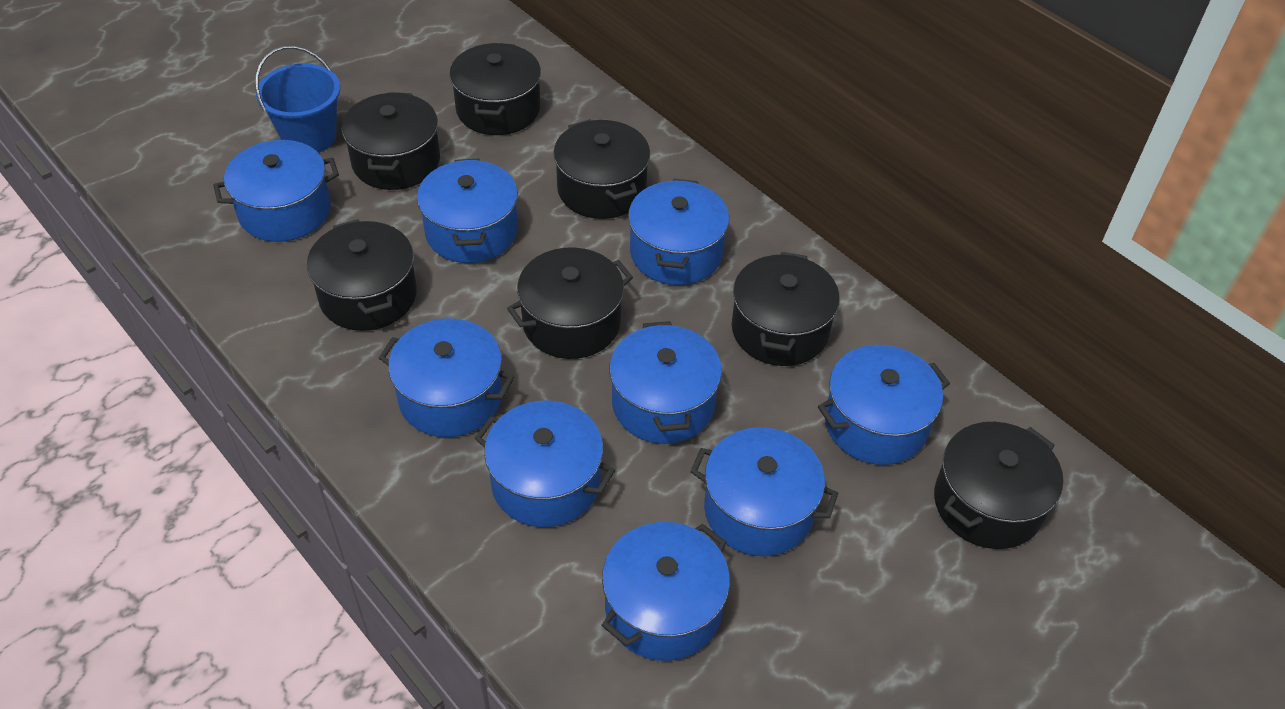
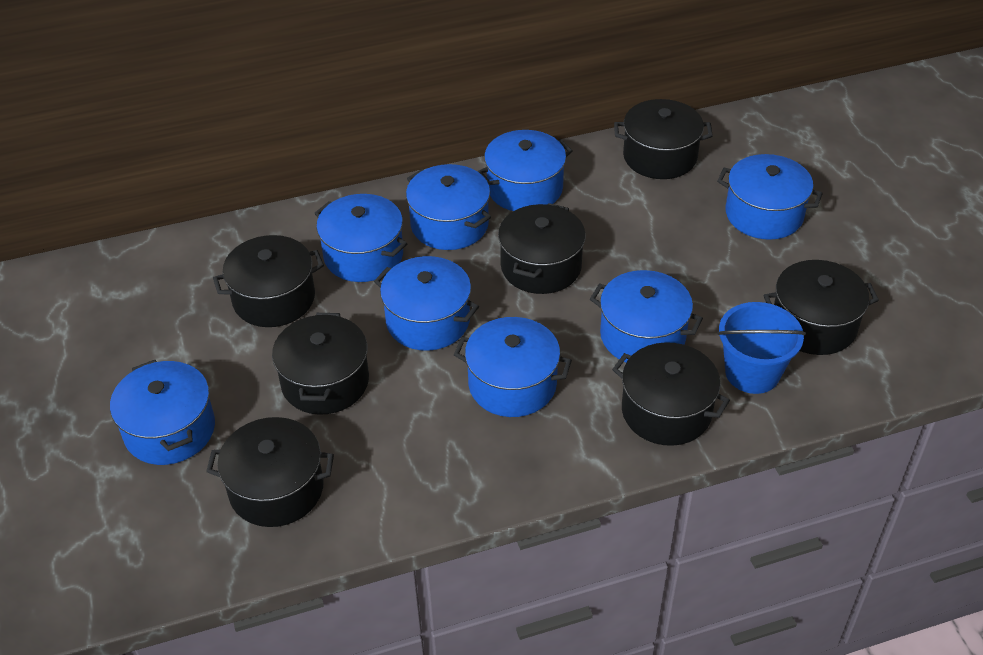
blue pot: 9 -> 8

